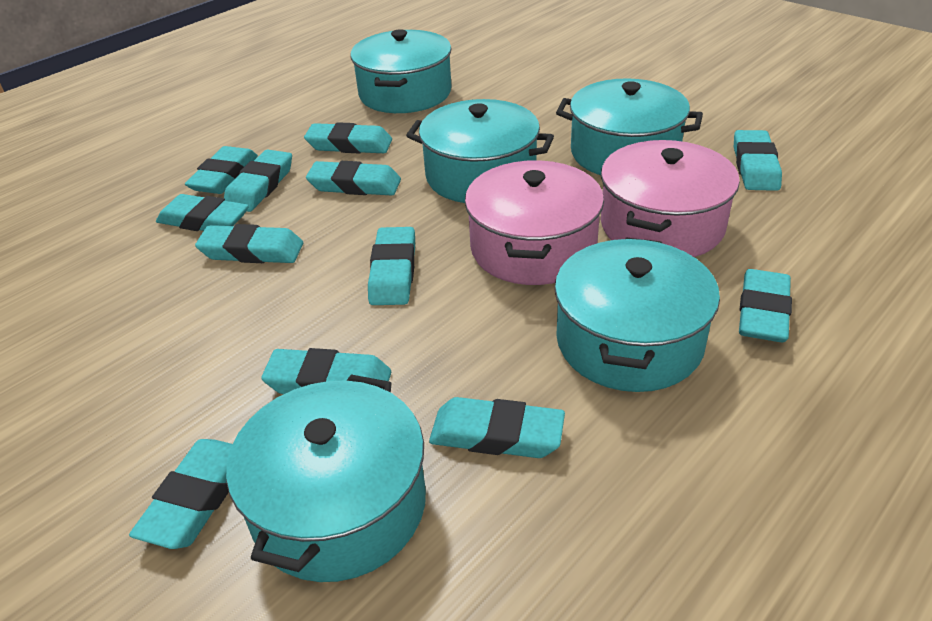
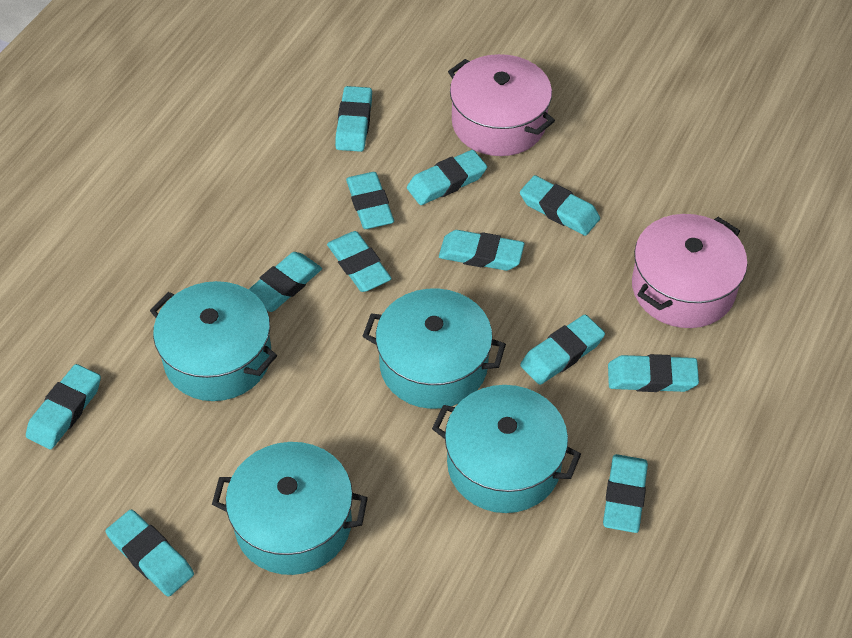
turquoise pot: 5 -> 4

